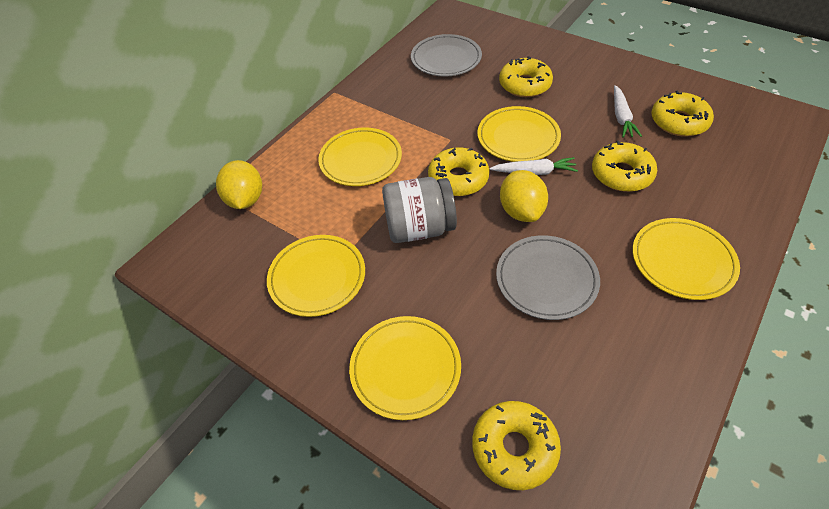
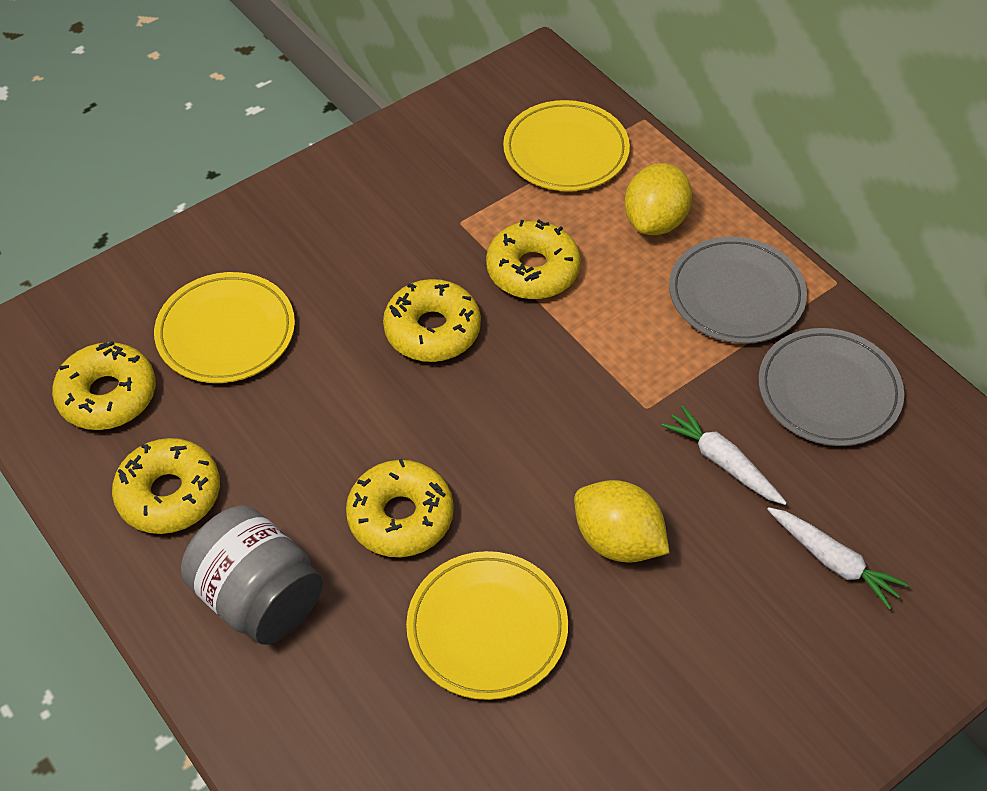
yellow plate: 5 -> 3

